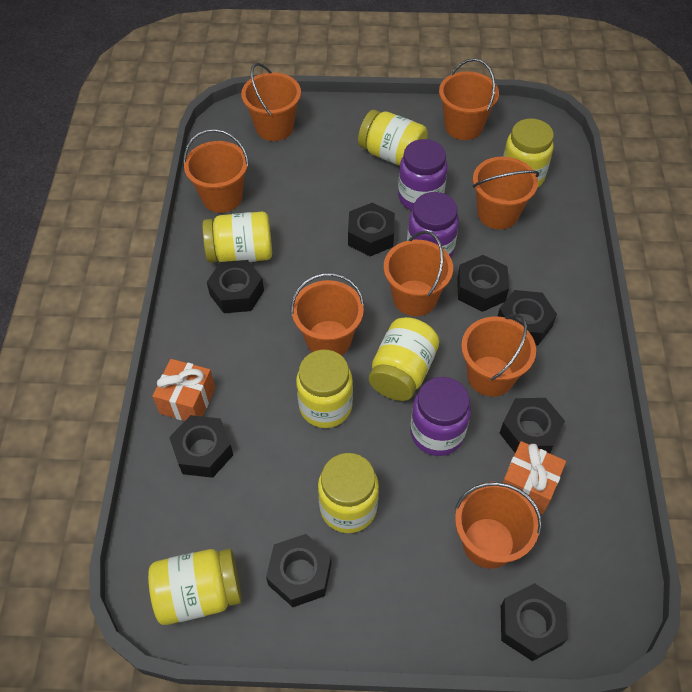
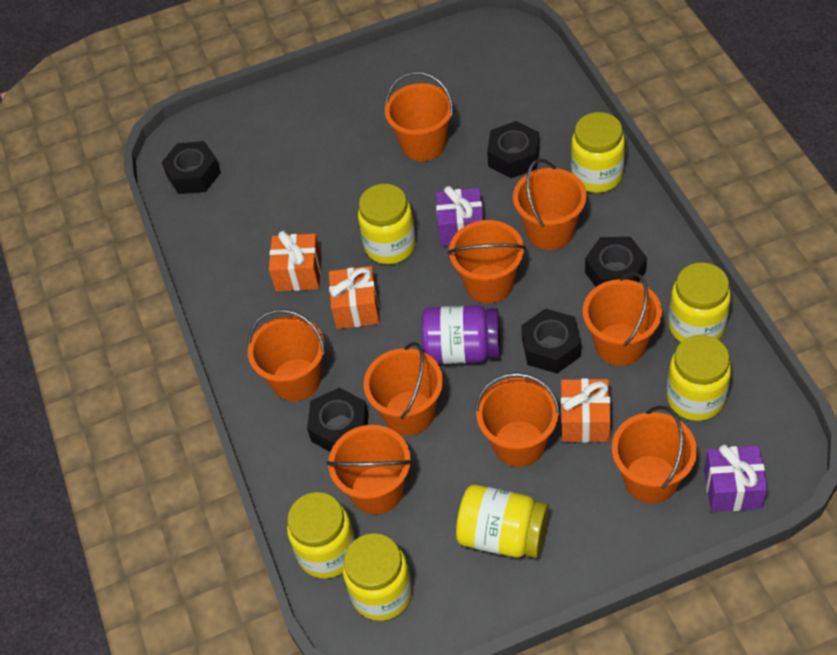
black nut: 8 -> 5
orange bucket: 8 -> 9
orange gift: 2 -> 3
purple gift: 0 -> 2
purple jar: 3 -> 1

